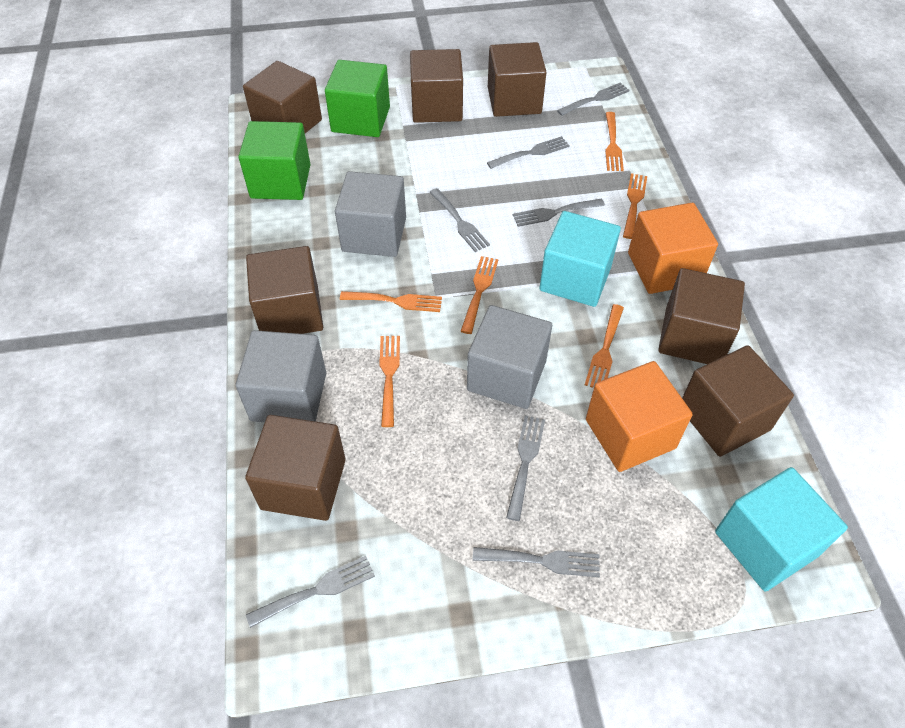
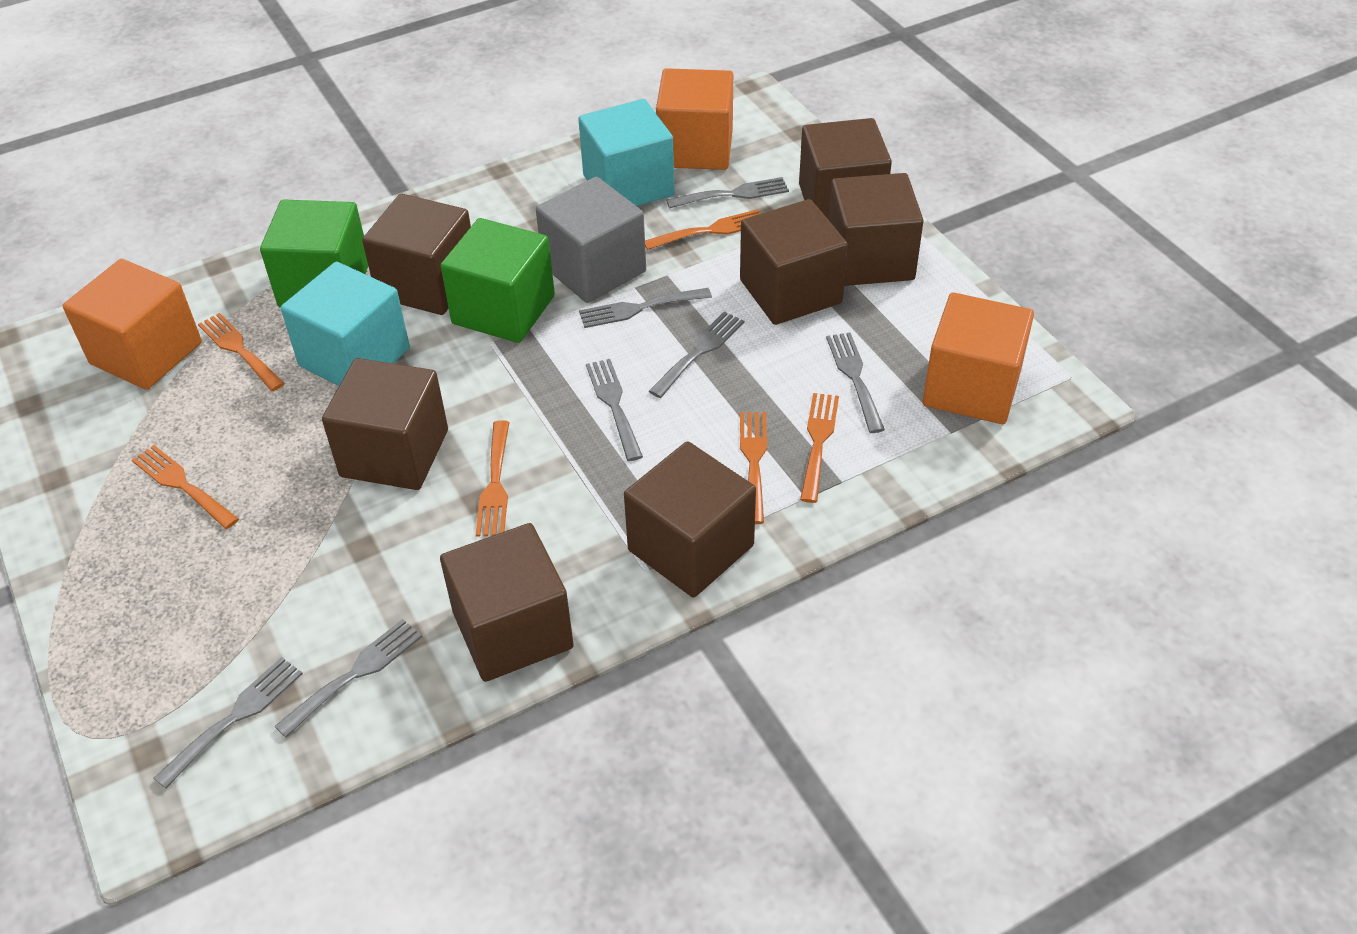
grey cube: 3 -> 1
orange cube: 2 -> 3

